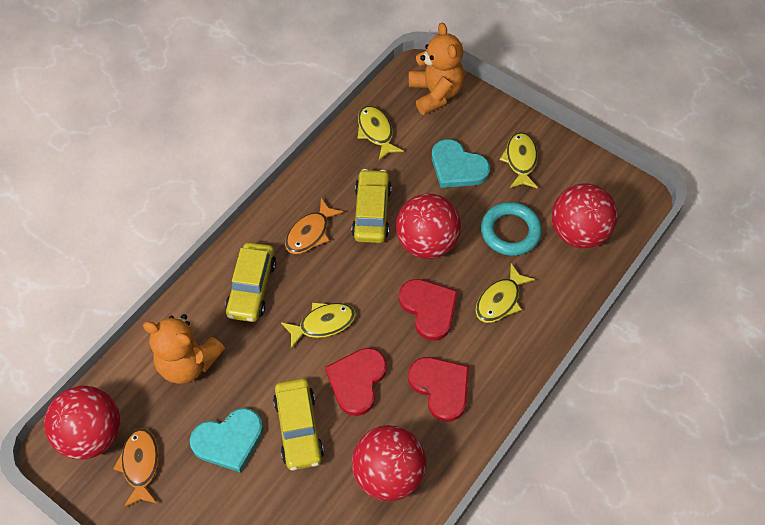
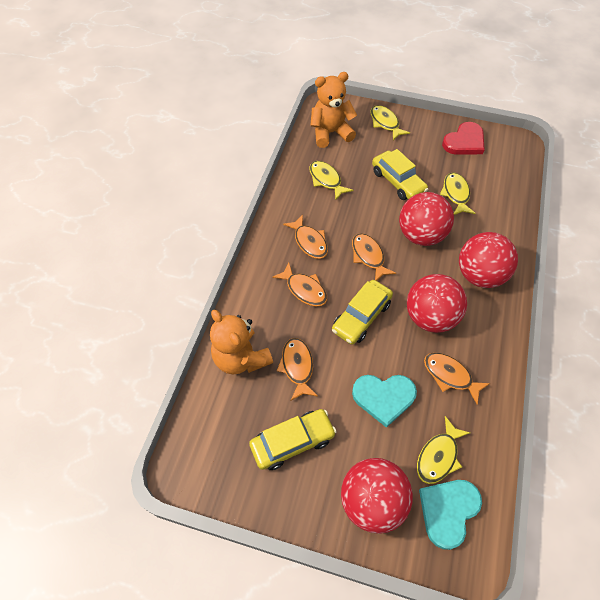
orange fish: 2 -> 5
red heart: 3 -> 1
turquoise ring: 1 -> 0

